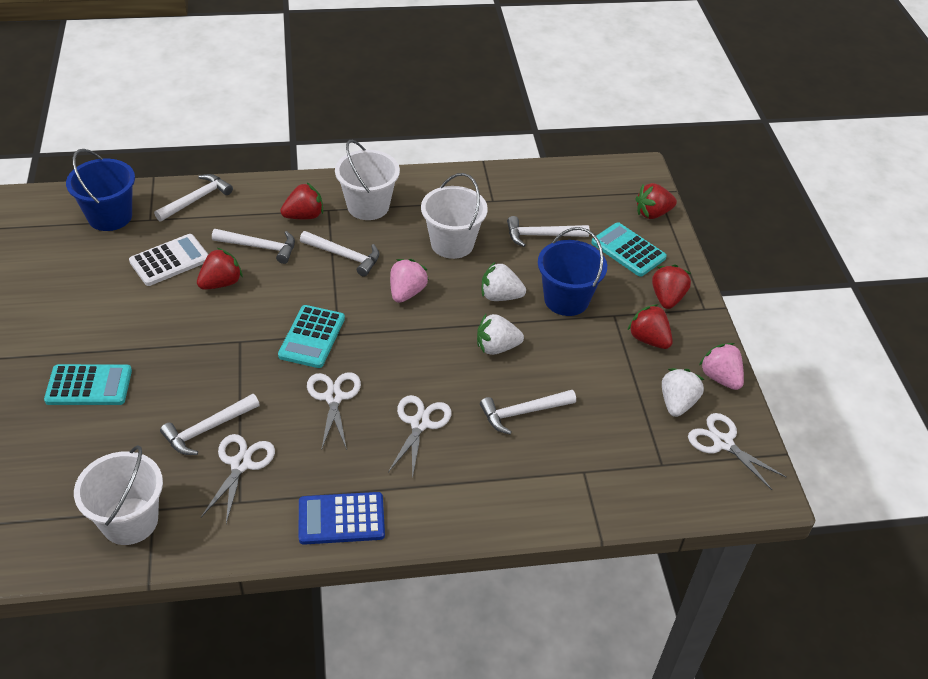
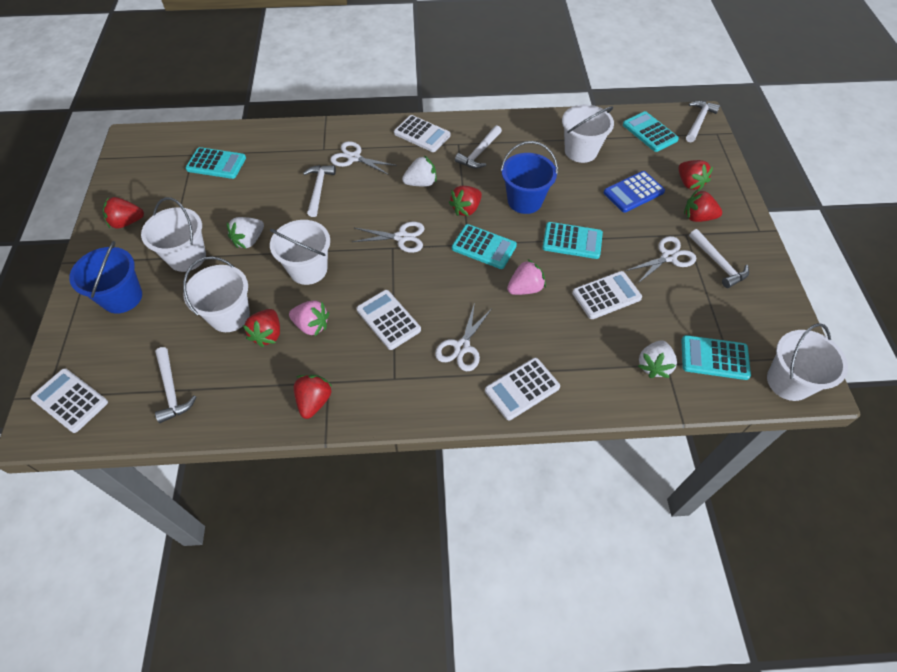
red strawberry: 5 -> 6
turquoise calculator: 3 -> 5
white bucket: 3 -> 5
white calculator: 1 -> 5
white hammer: 6 -> 5

